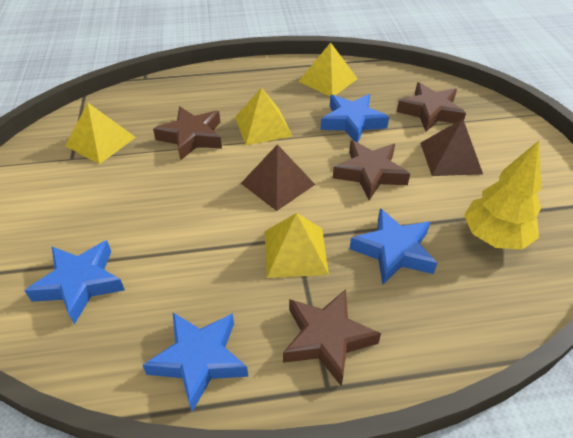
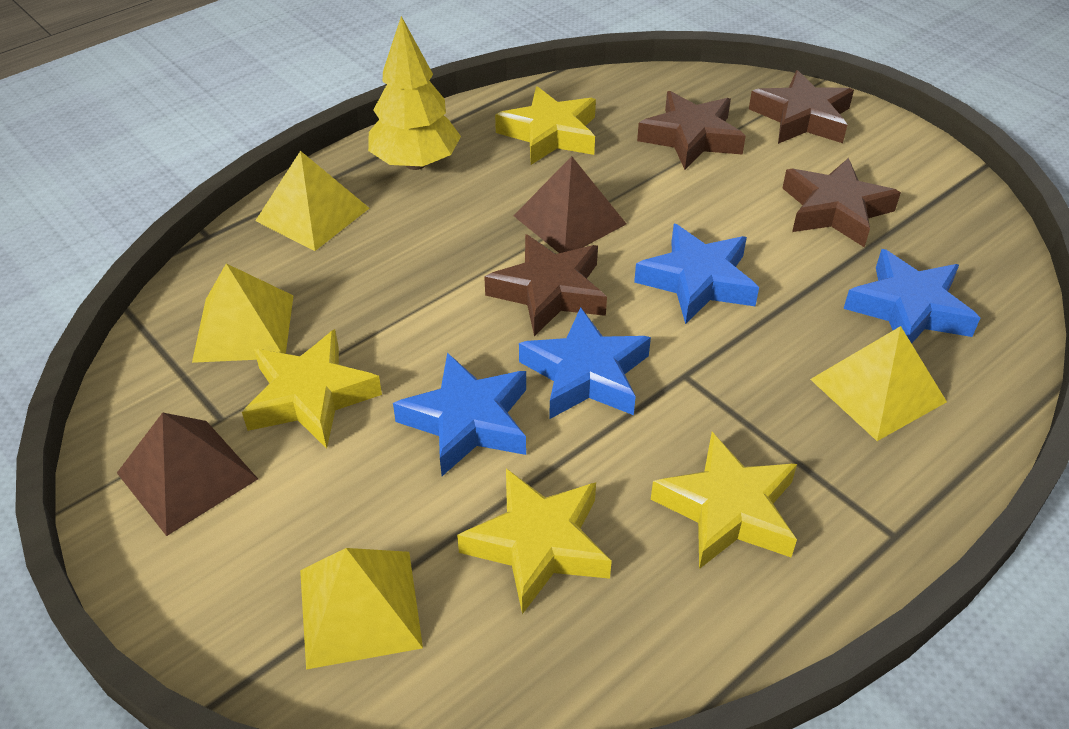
yellow star: 0 -> 4

